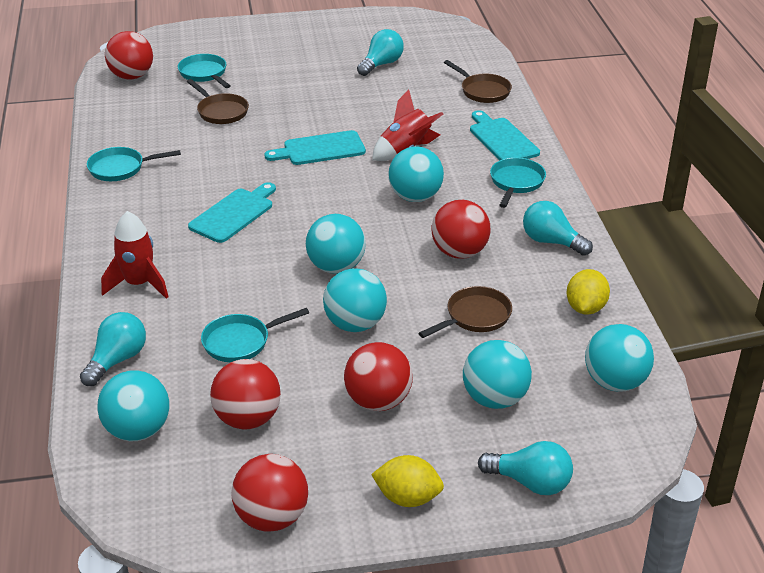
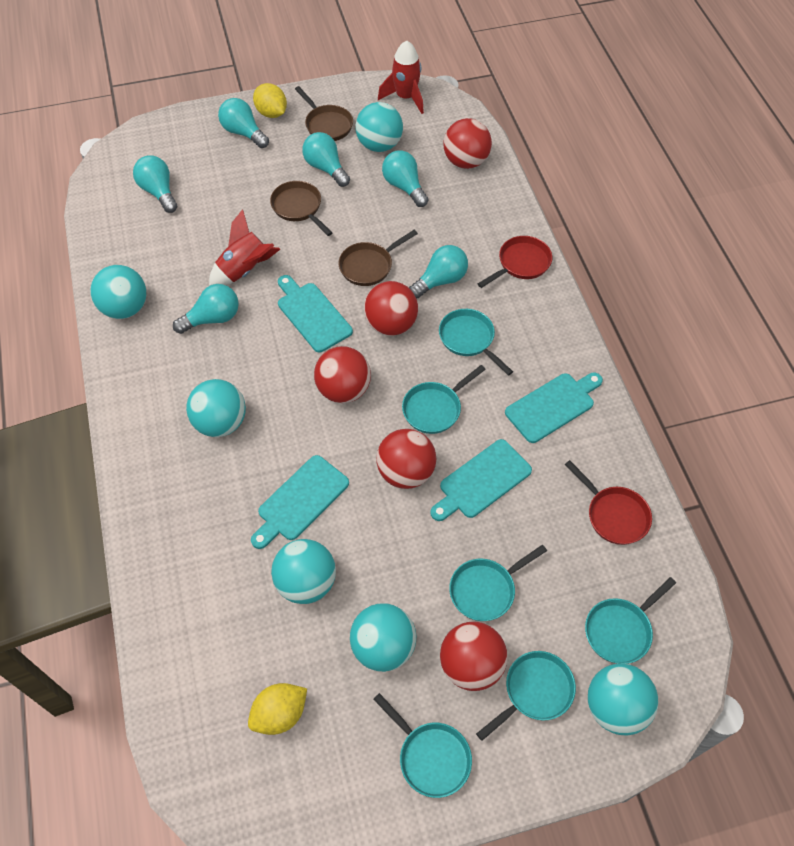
red pan: 0 -> 2
turquoise cutting board: 3 -> 4
turquoise light bulb: 4 -> 6
turquoise pan: 4 -> 6

